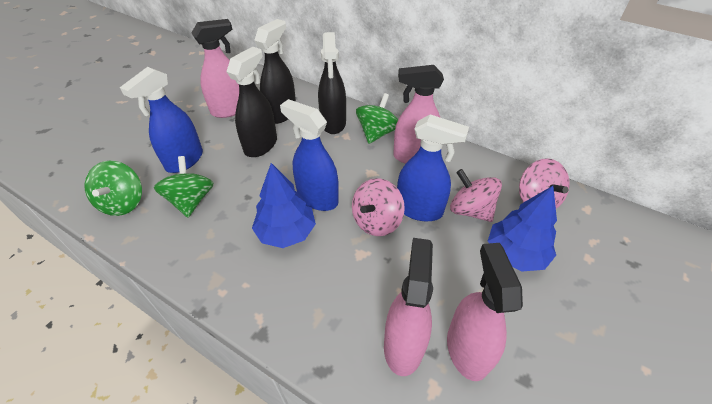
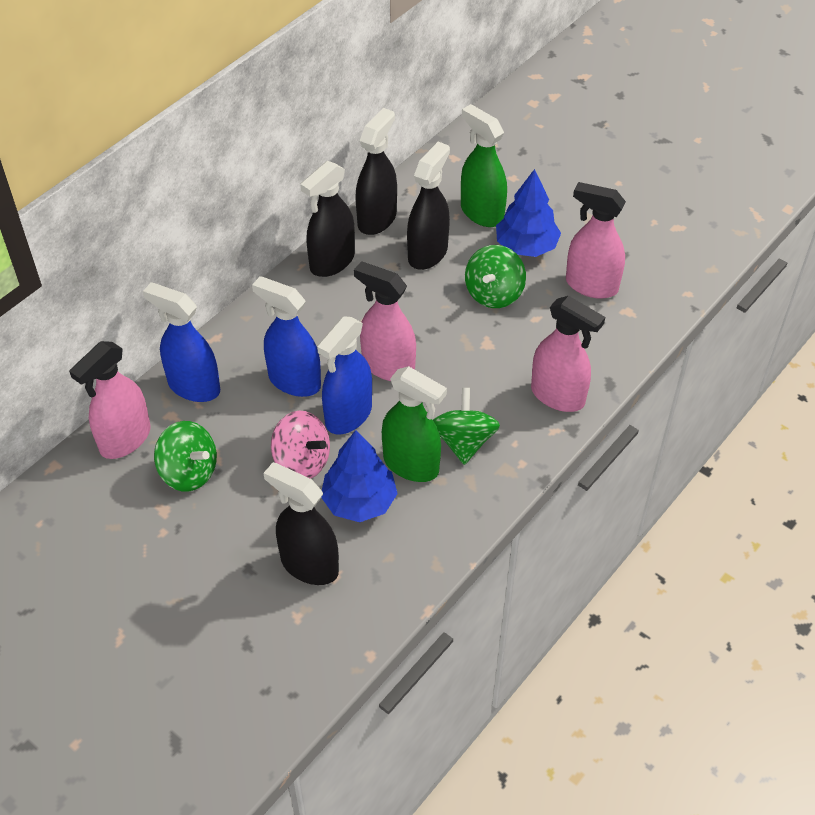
black spray bottle: 3 -> 4
green spray bottle: 0 -> 2
pink spinning top: 3 -> 1

